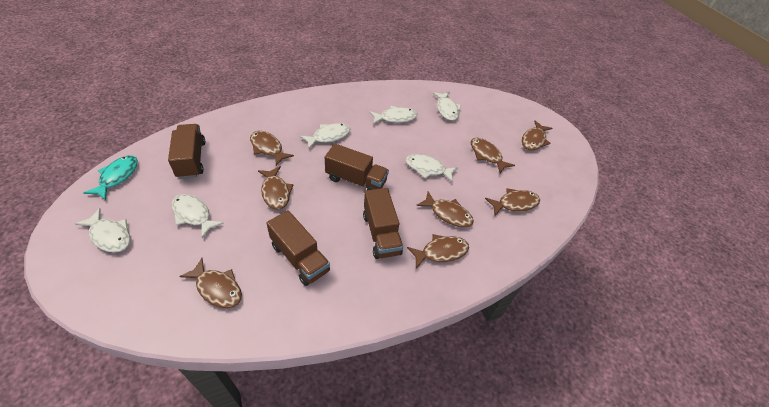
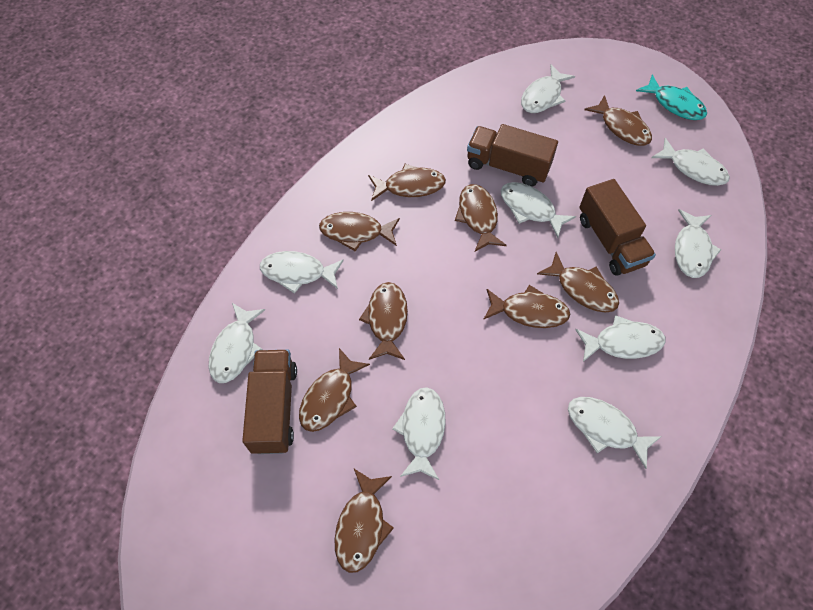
brown fish: 8 -> 9
brown truck: 4 -> 3
white fish: 6 -> 9

